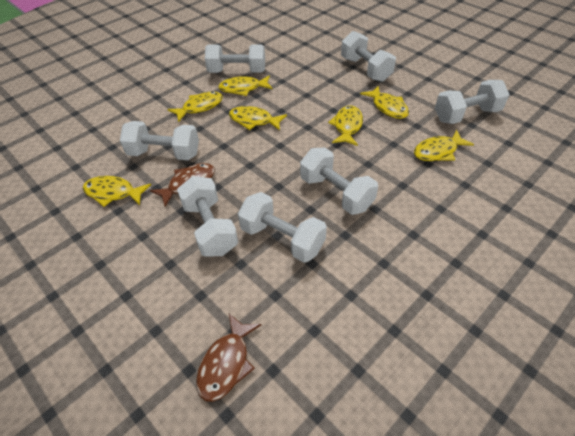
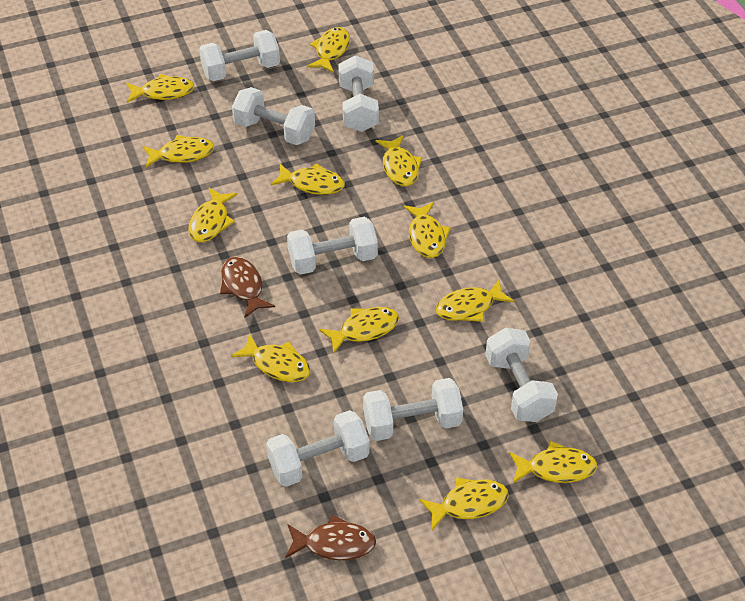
yellow fish: 7 -> 12

